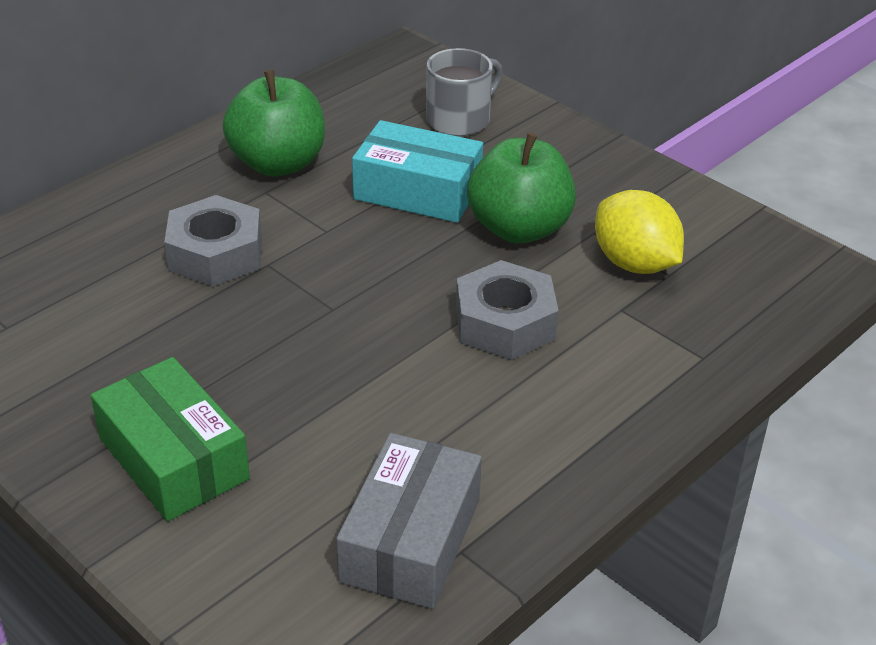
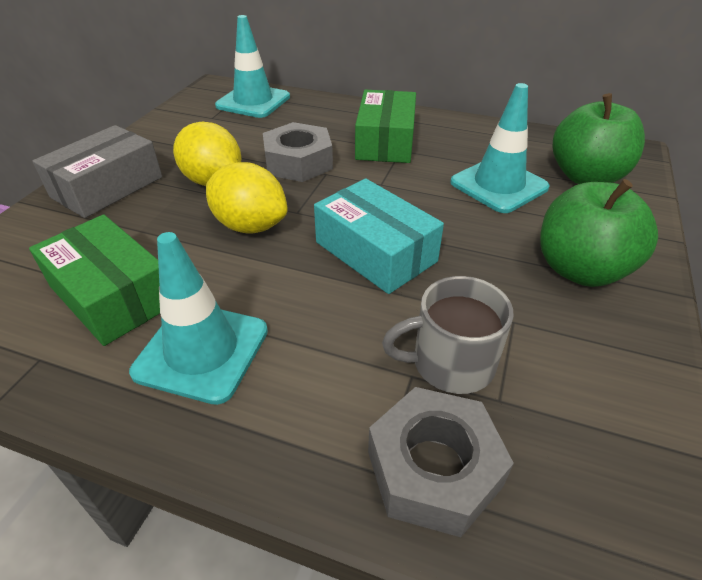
green box: 1 -> 2
turquoise traffic cone: 0 -> 3
yellow lemon: 1 -> 2

